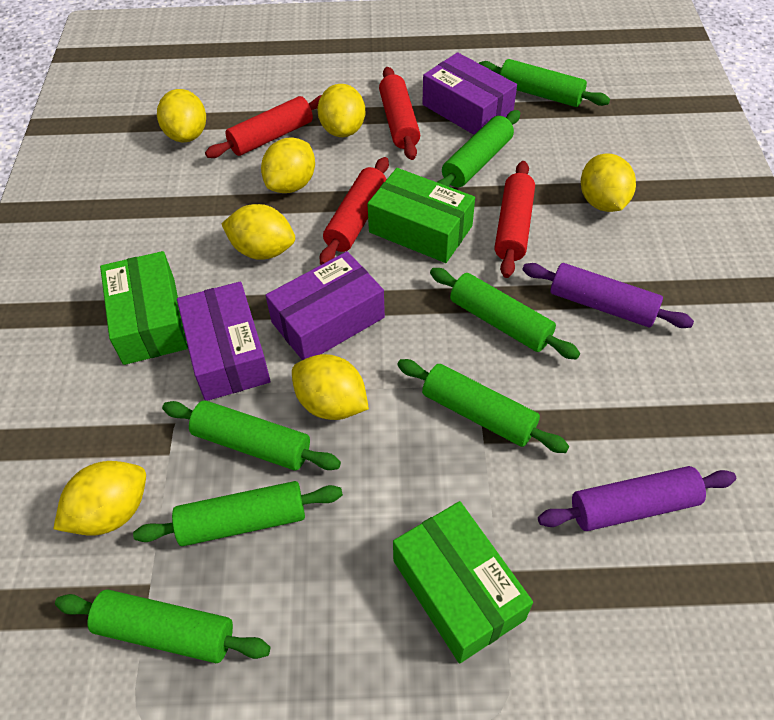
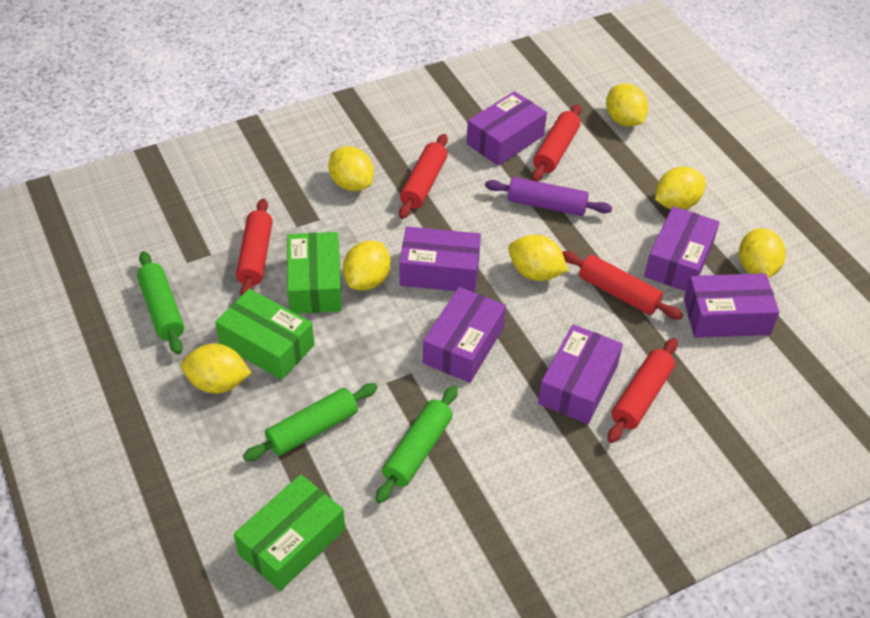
green rolling pin: 7 -> 3
purple box: 3 -> 6
purple rolling pin: 2 -> 1
red rolling pin: 4 -> 5

